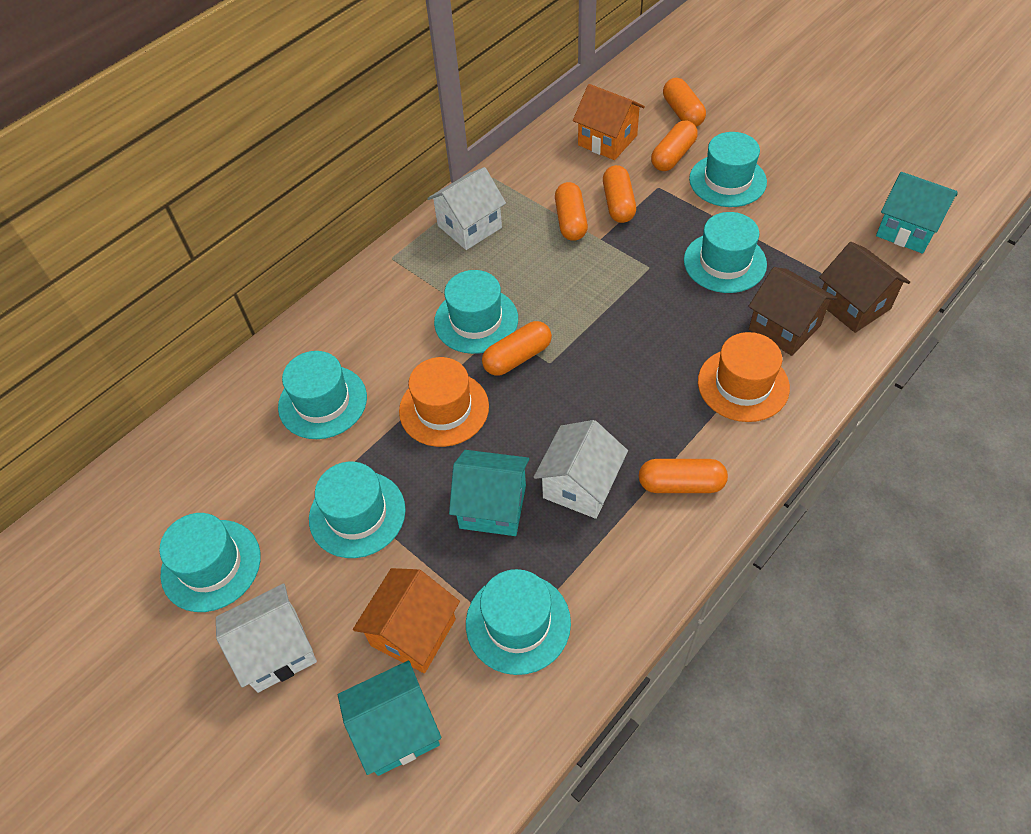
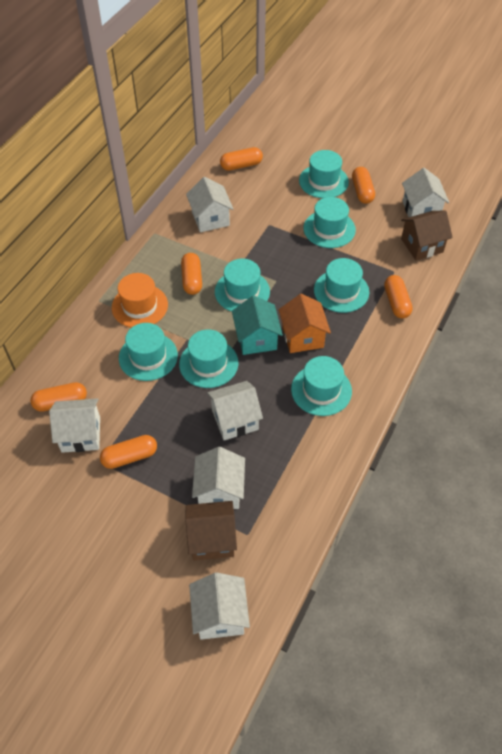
orange hat: 2 -> 1
orange house: 2 -> 1
turquoise house: 3 -> 1
white house: 3 -> 6

